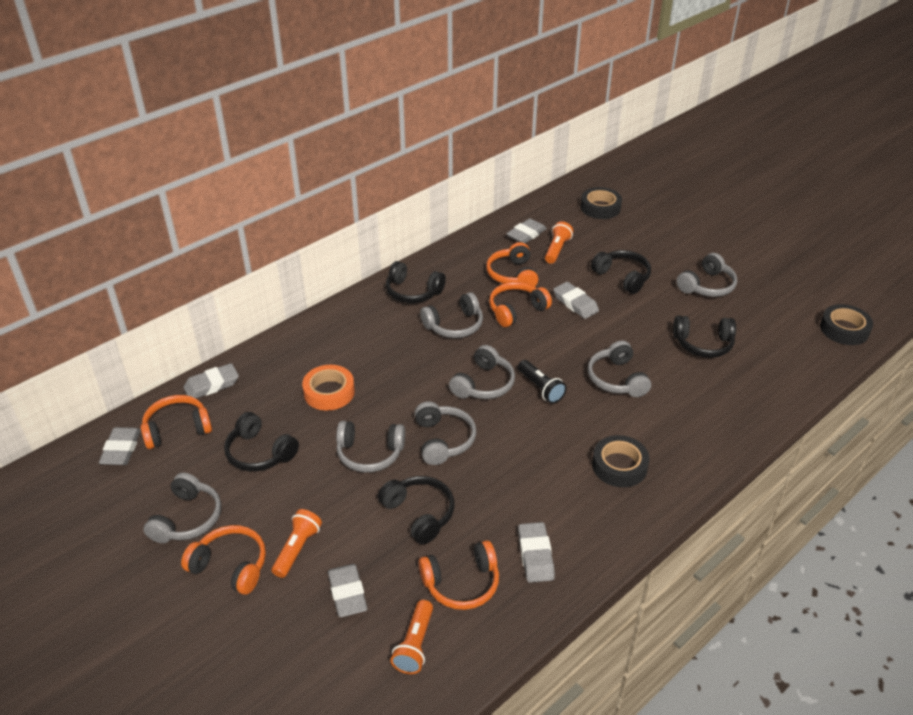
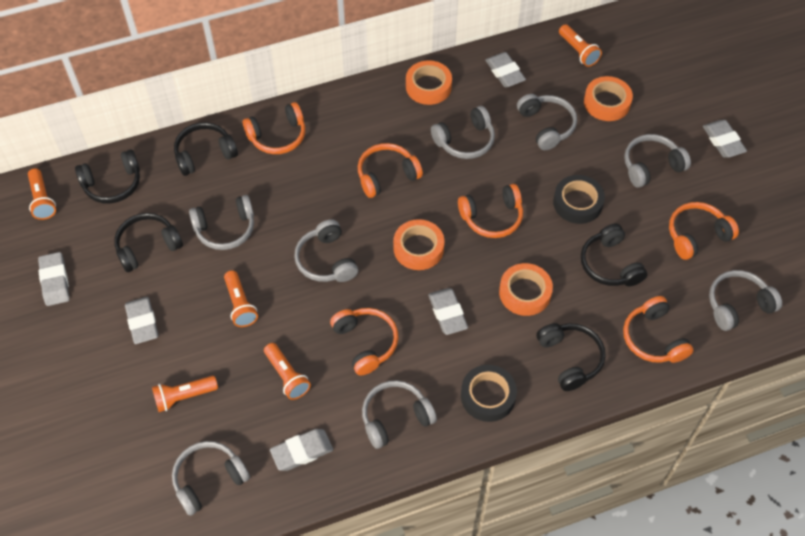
black flashlight: 1 -> 0
black tape: 3 -> 2
grey headphones: 7 -> 8
orange flashlight: 3 -> 5
orange headphones: 5 -> 6
orange tape: 1 -> 4

